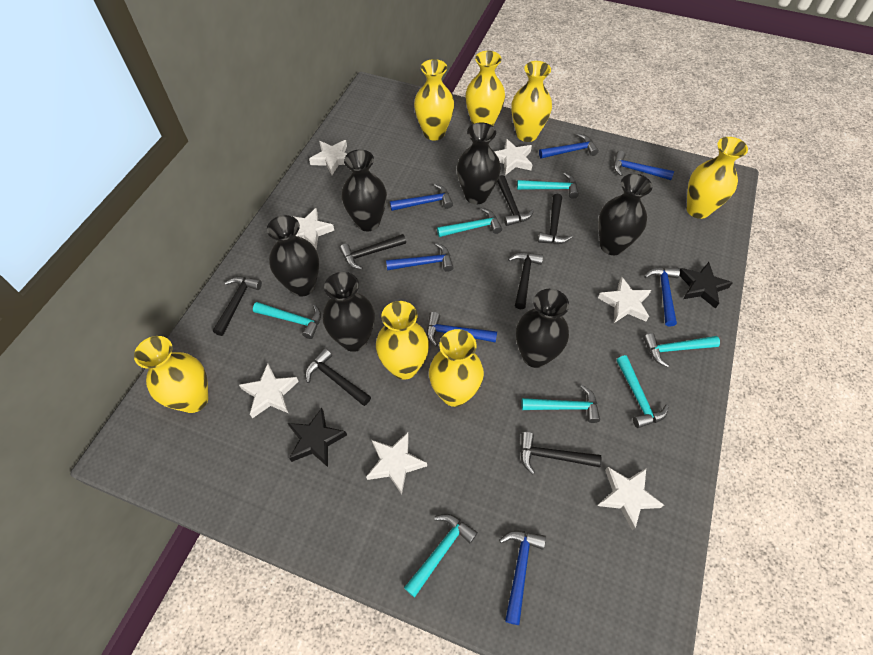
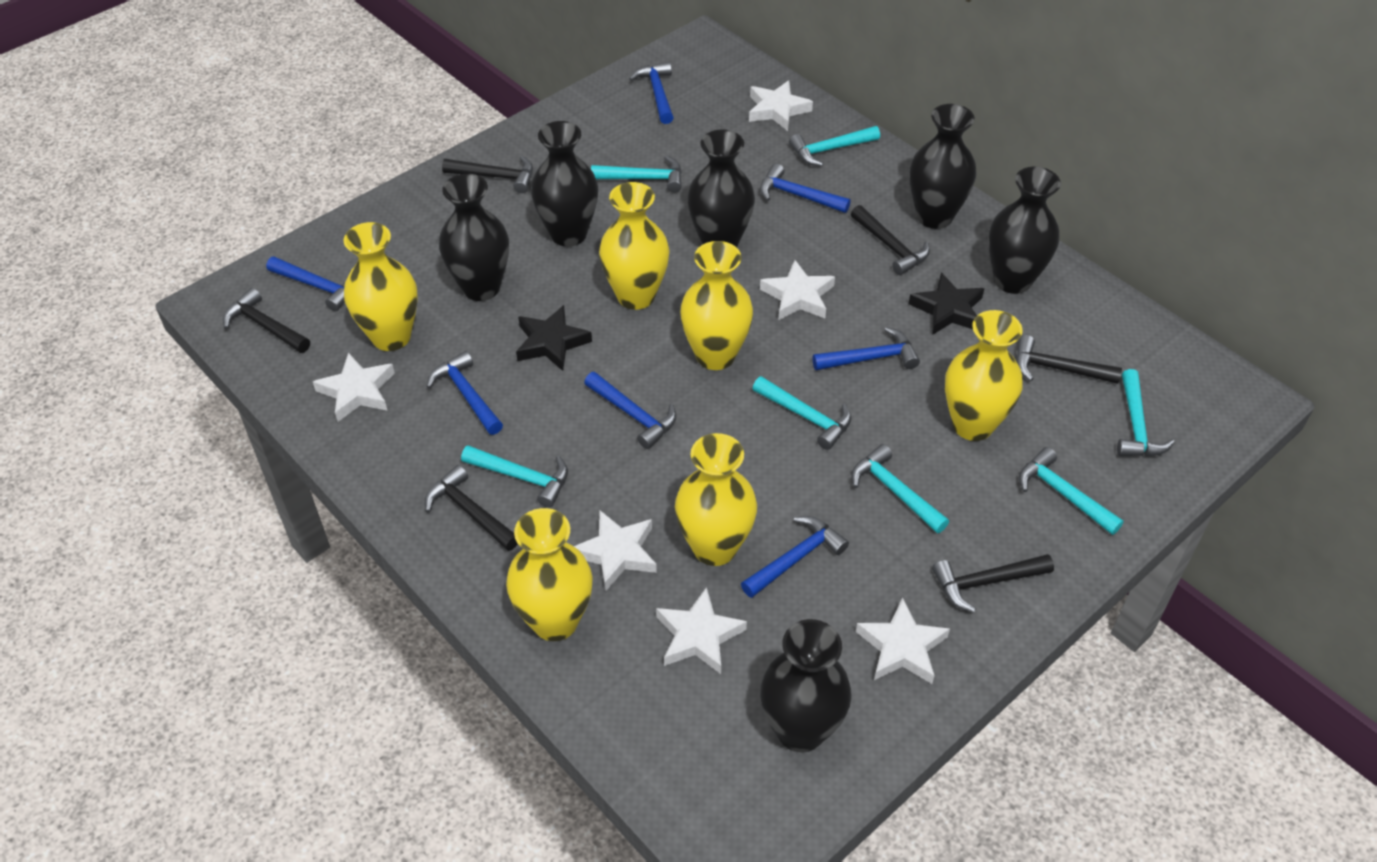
black hammer: 7 -> 6
white star: 7 -> 6
yellow vase: 7 -> 6

